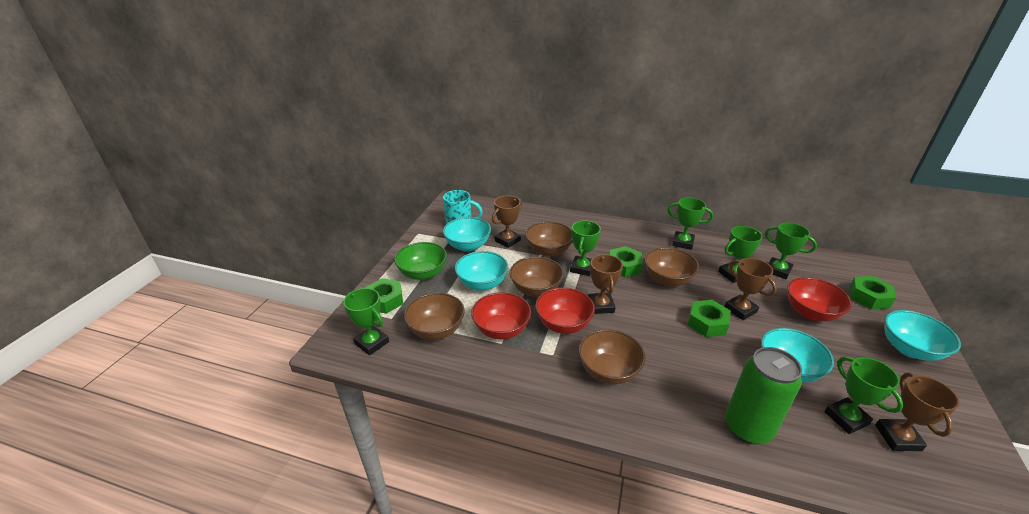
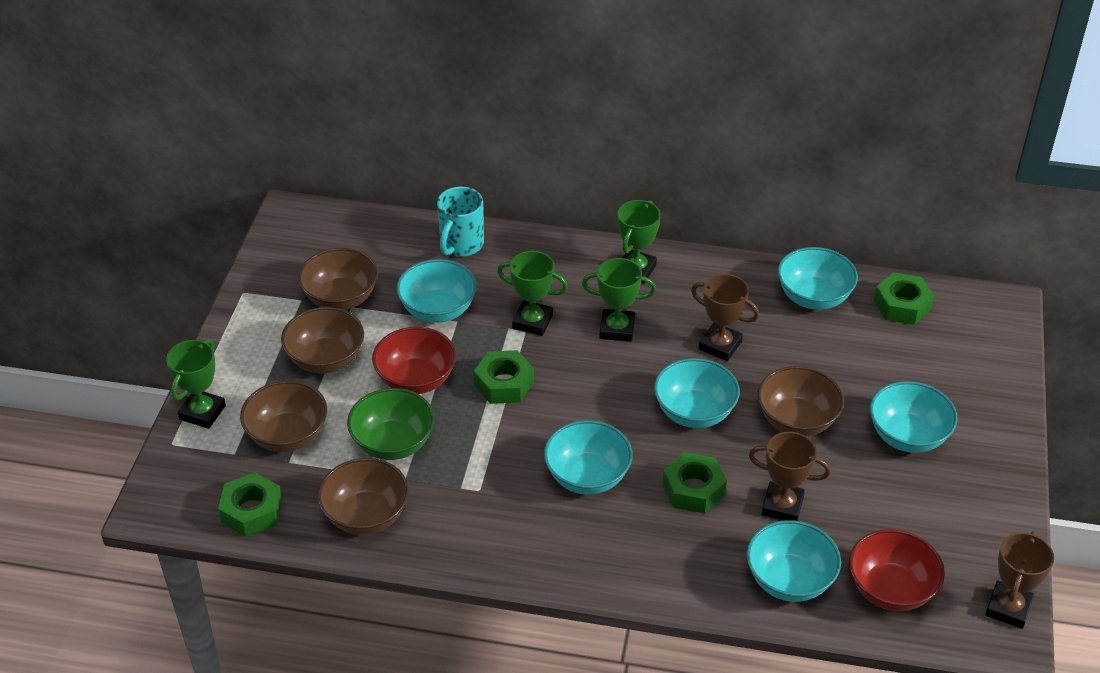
brown trophy: 4 -> 3
green can: 1 -> 0
green trophy: 6 -> 4
red bowl: 3 -> 2
turquoise bowl: 4 -> 6

